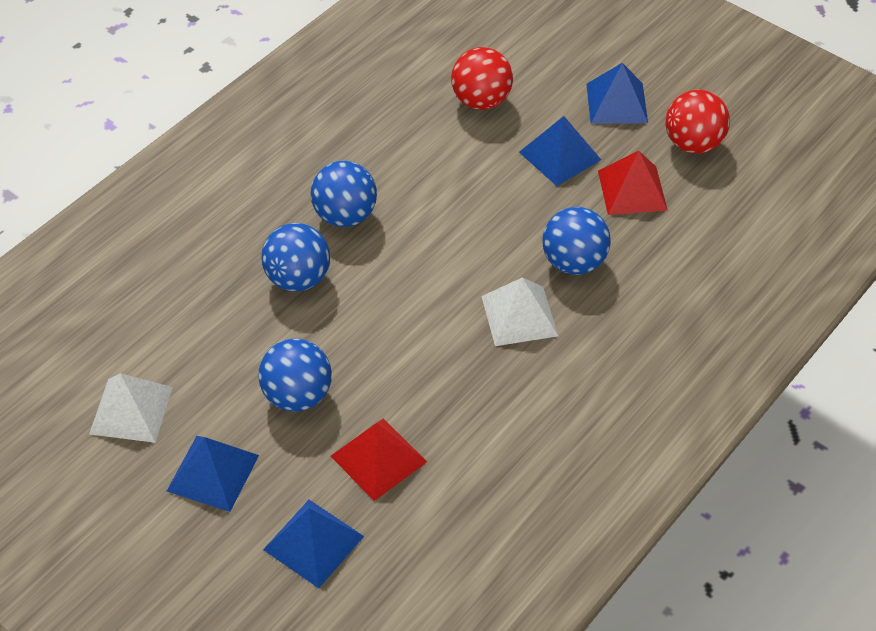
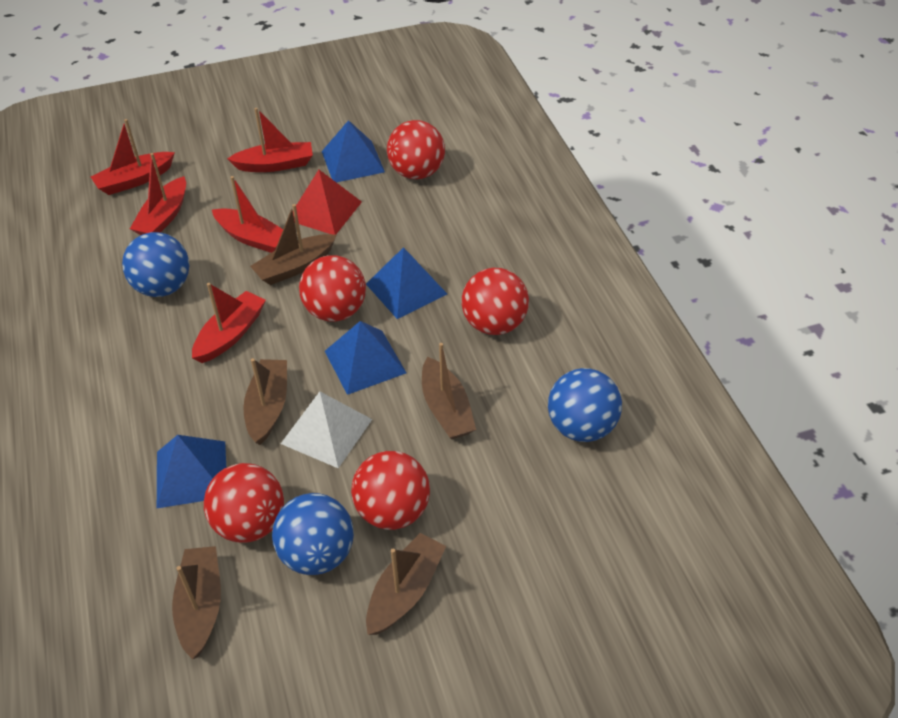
blue ball: 4 -> 3
brown boat: 0 -> 5
red ball: 2 -> 5
red boat: 0 -> 5
red pyramid: 2 -> 1
white pyramid: 2 -> 1

